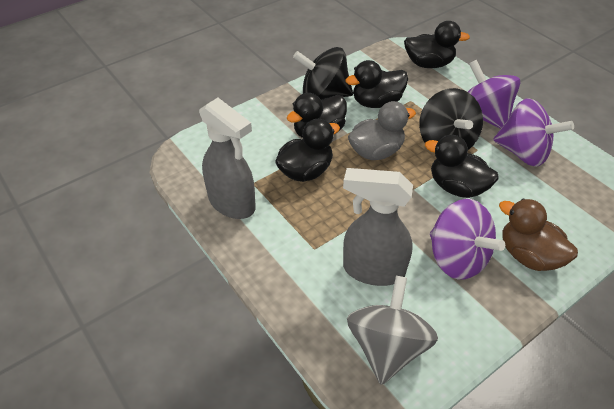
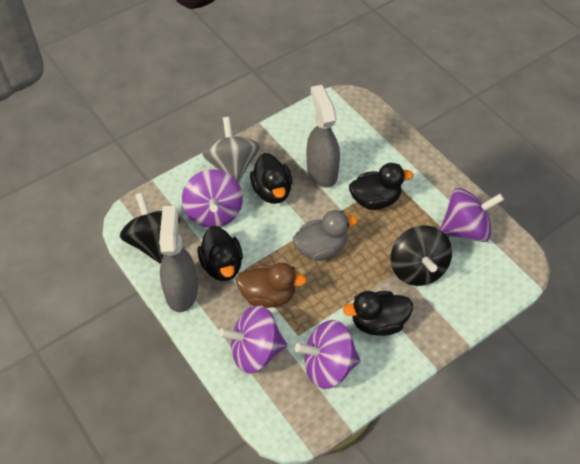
black duck: 5 -> 4
purple spinning top: 3 -> 4

